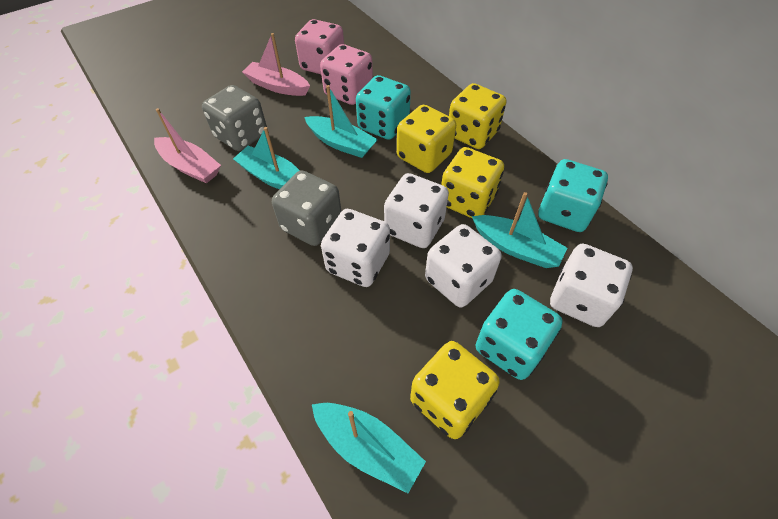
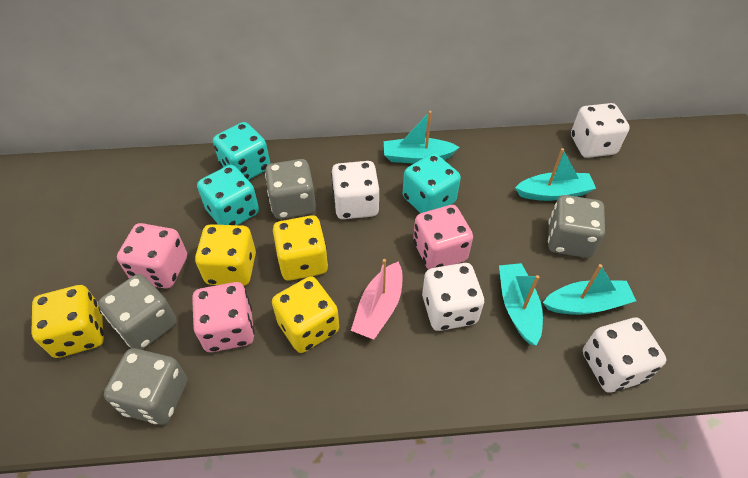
grey dice: 2 -> 4
pink boat: 2 -> 1
pink dice: 2 -> 3

